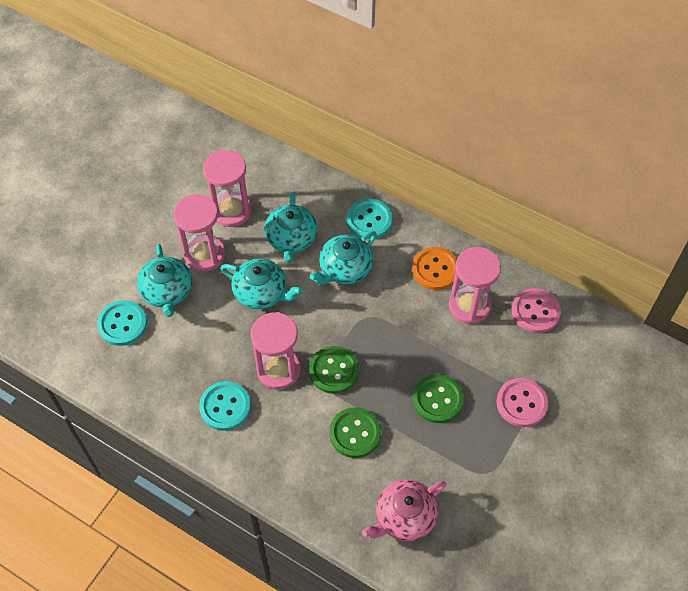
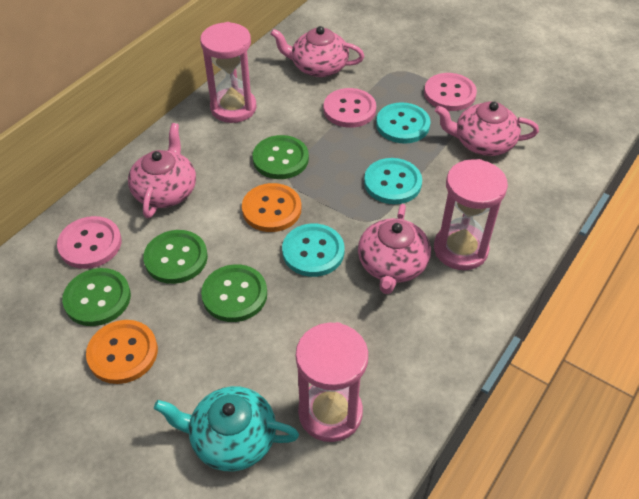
green button: 3 -> 4
orange button: 1 -> 2
pink button: 2 -> 3
pink hourglass: 4 -> 3
pink teapot: 1 -> 4
turquoise teapot: 4 -> 1

